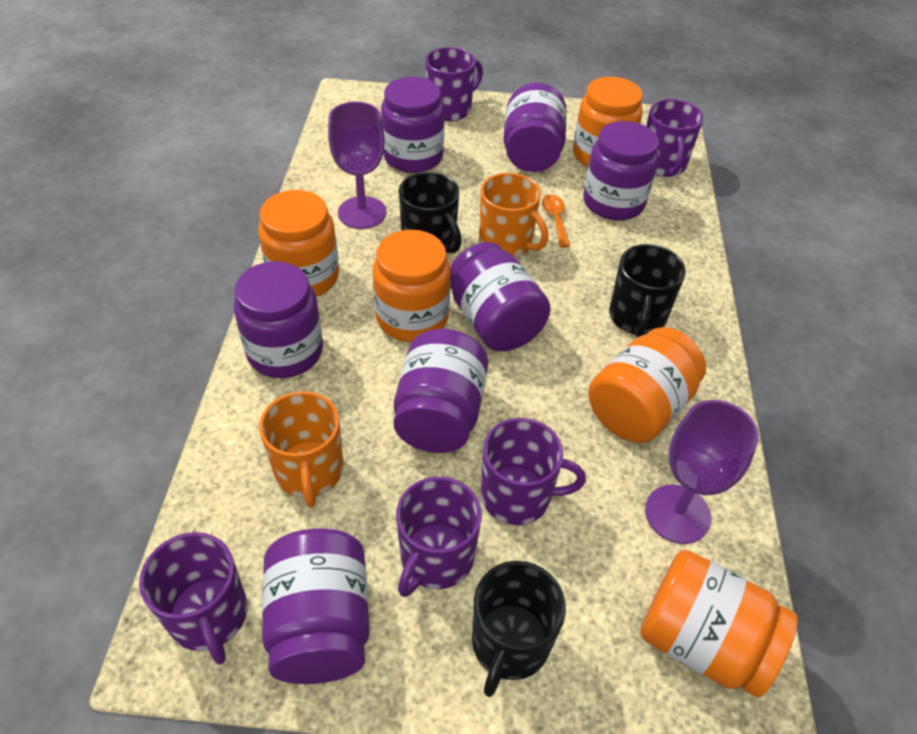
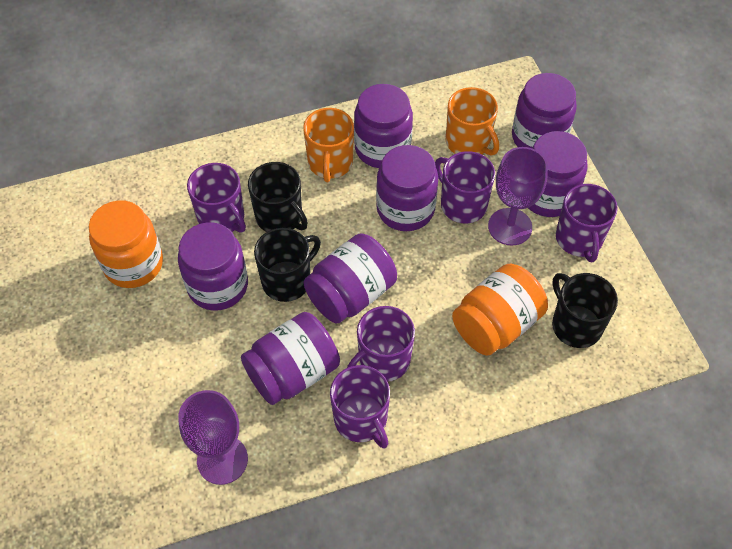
orange jar: 5 -> 2
orange spoon: 1 -> 0

